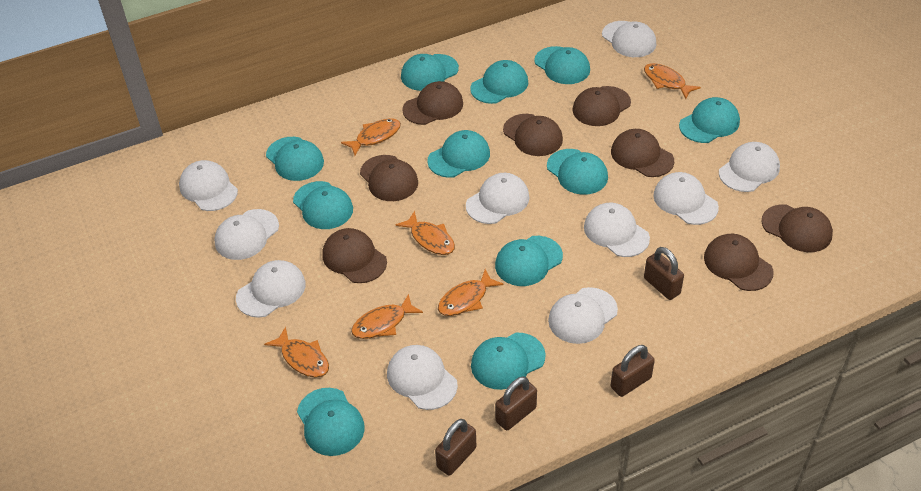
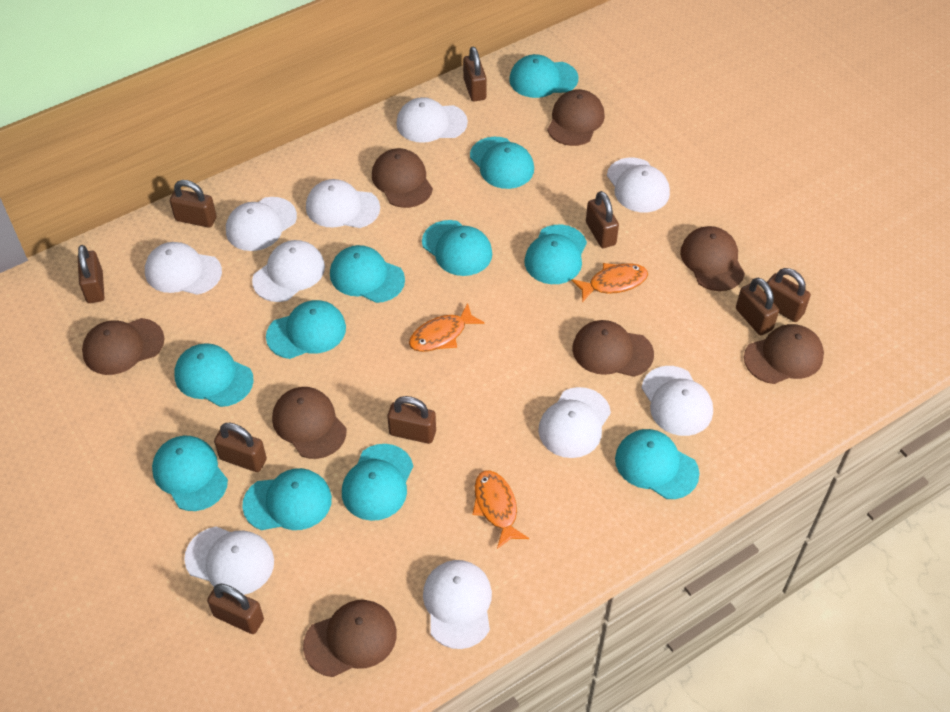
brown padlock: 4 -> 9
orange fish: 6 -> 3

